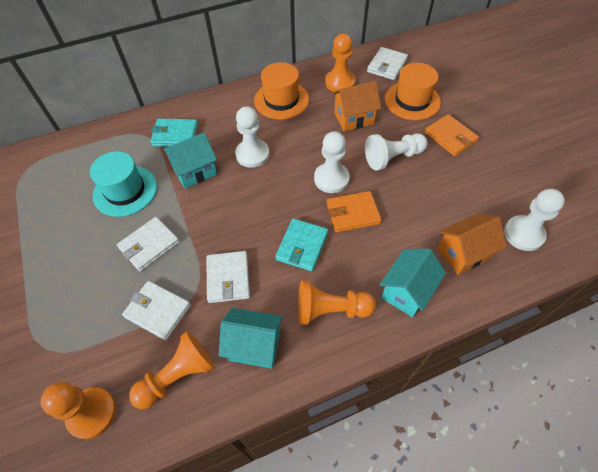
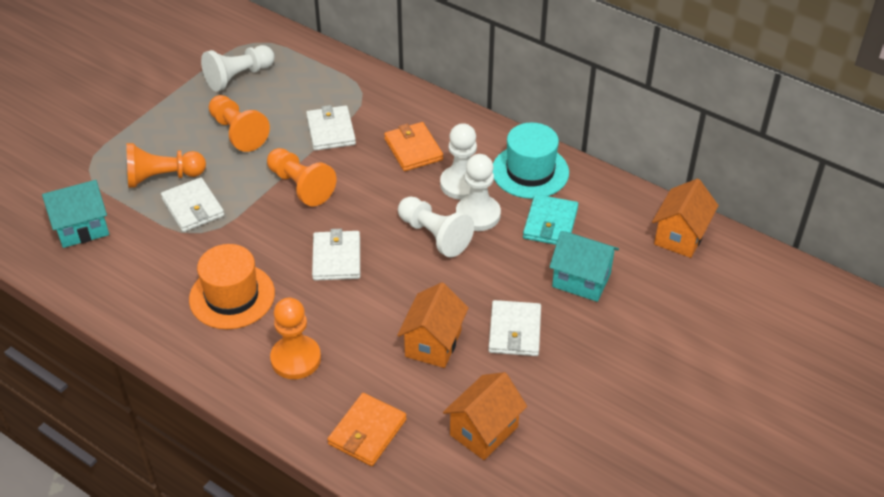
orange hat: 2 -> 1
orange house: 2 -> 3
turquoise house: 3 -> 2
turquoise wallet: 2 -> 1

